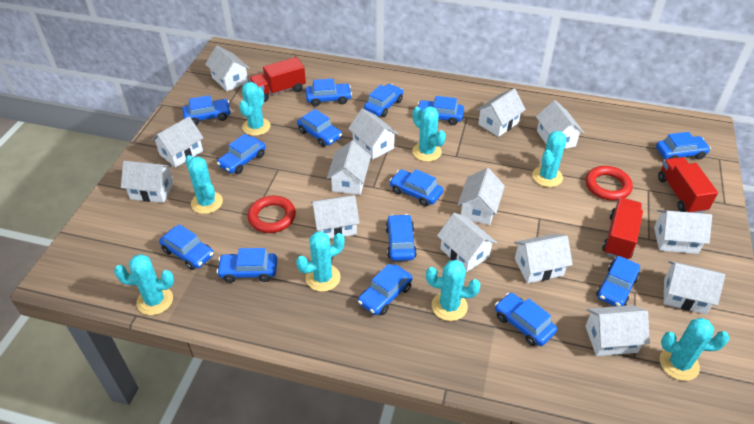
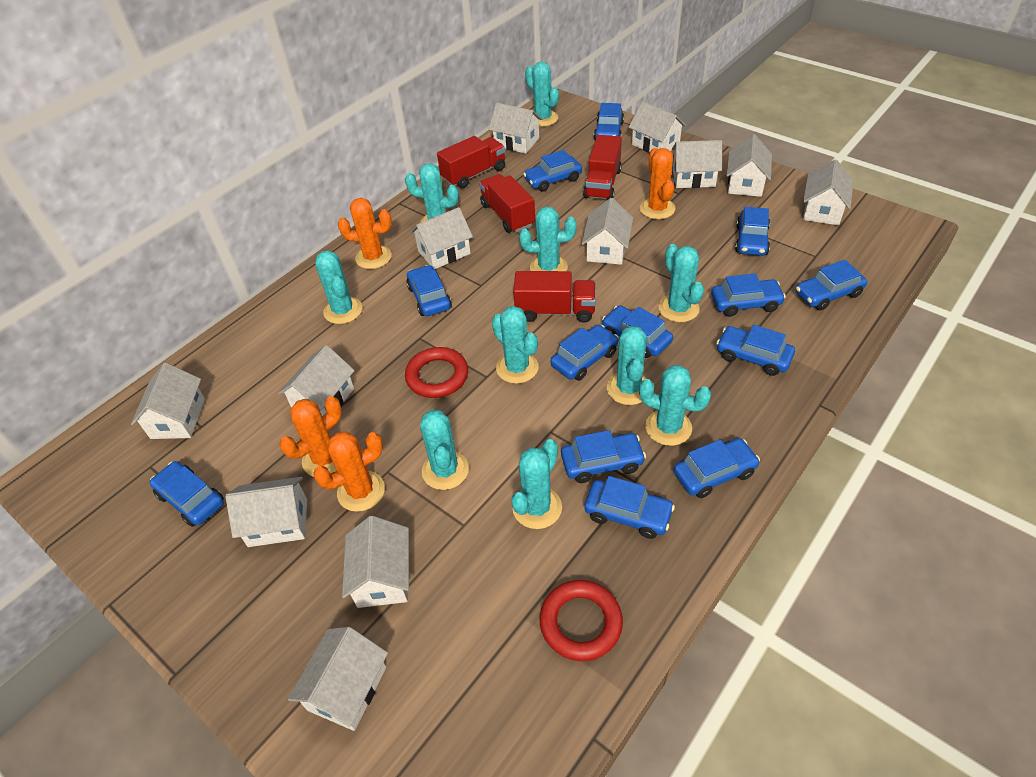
blue car: 14 -> 13
orange cactus: 0 -> 4
red truck: 3 -> 4
turquoise cactus: 8 -> 10
white house: 14 -> 12

